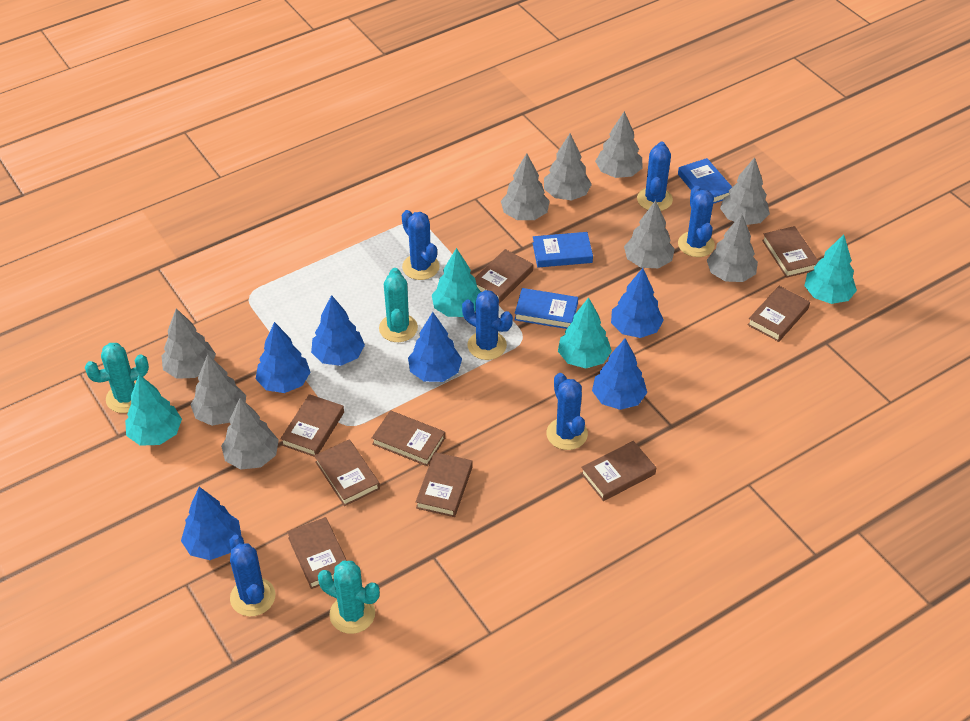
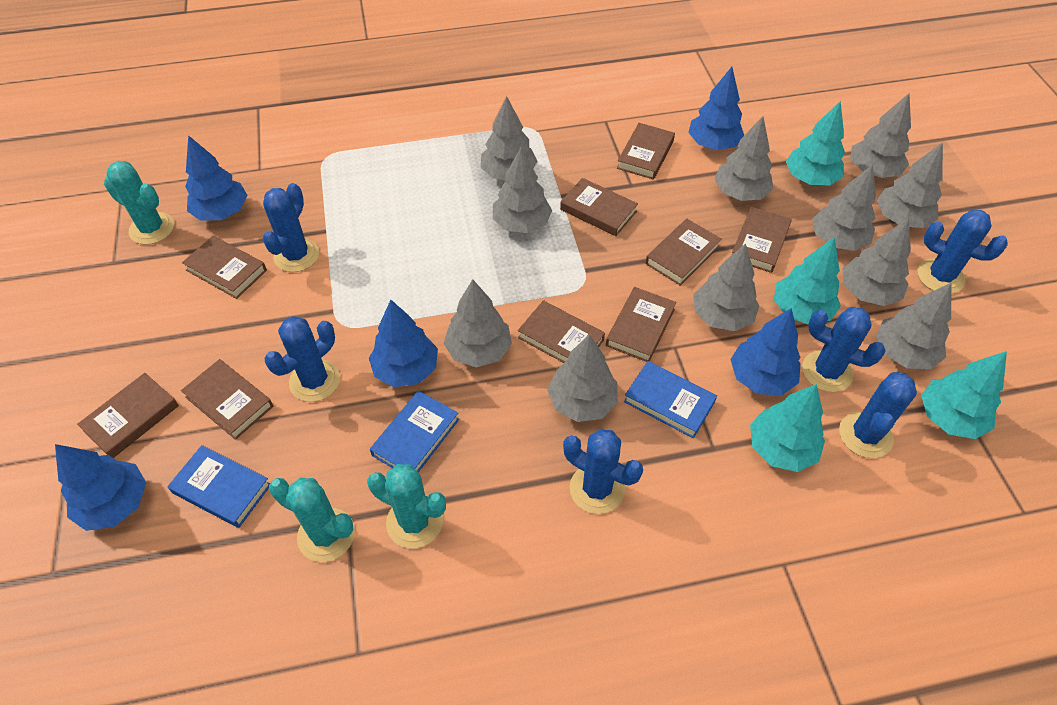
blue tree: 6 -> 5
grey tree: 9 -> 11

